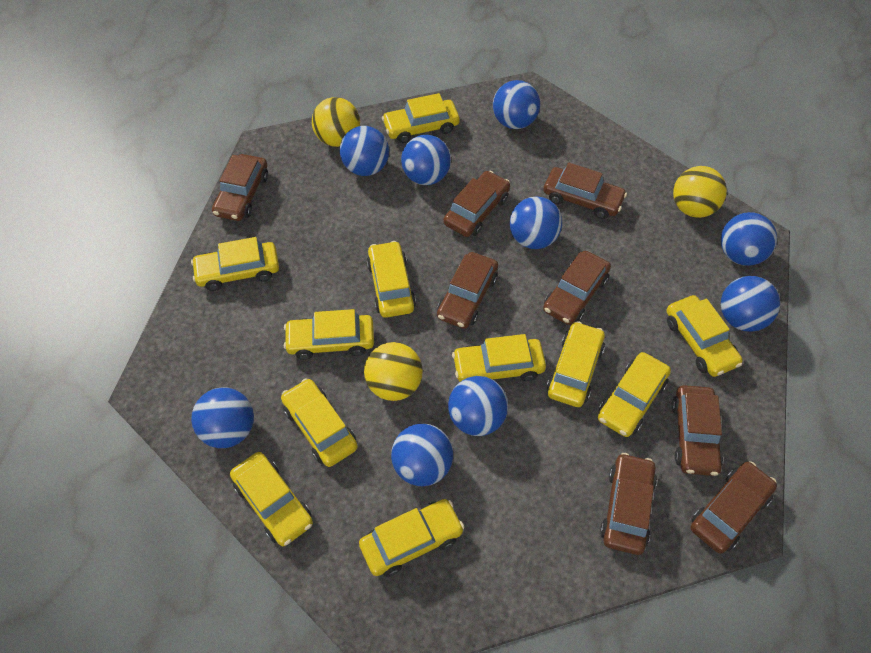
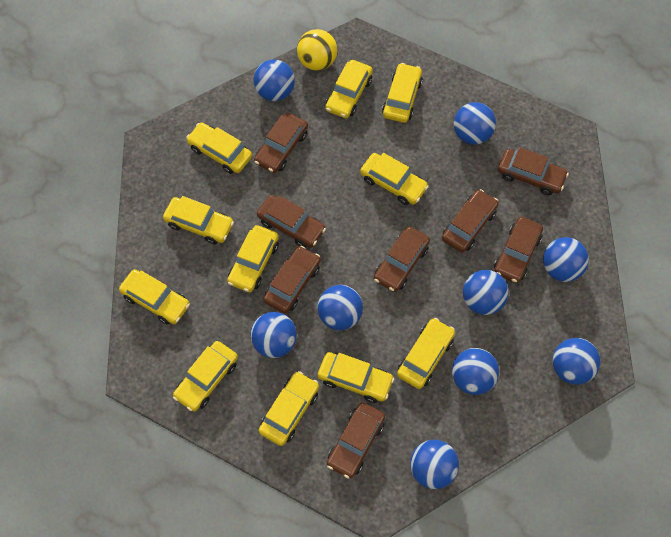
yellow ball: 3 -> 1

